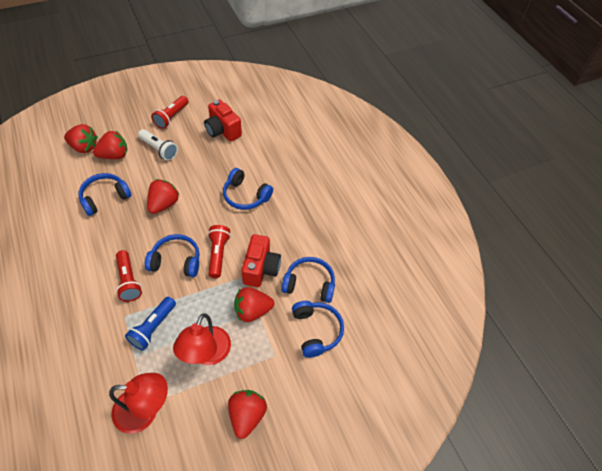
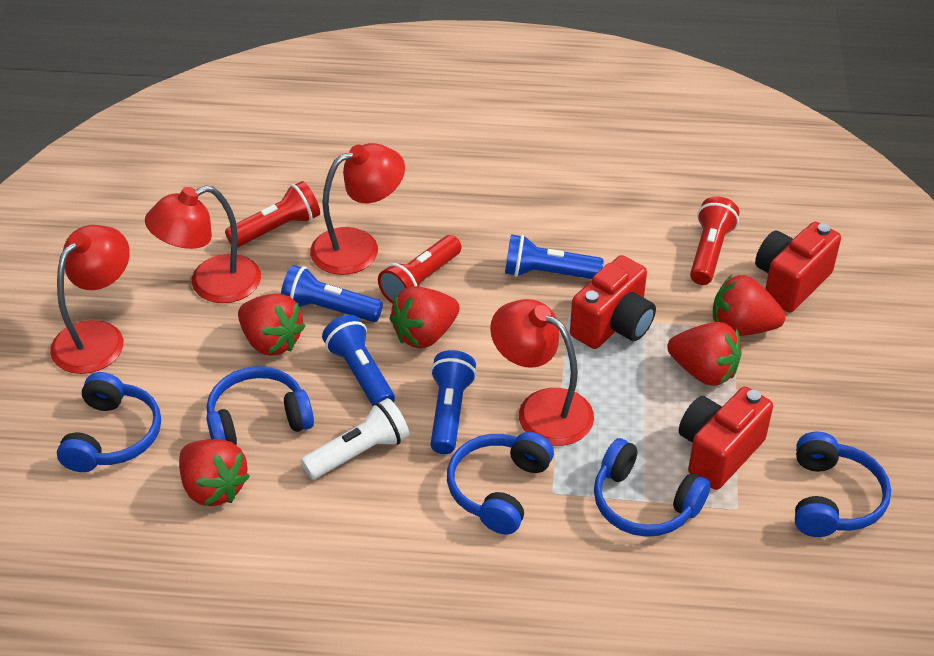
blue flashlight: 1 -> 4
red camera: 2 -> 3
red lamp: 2 -> 4

